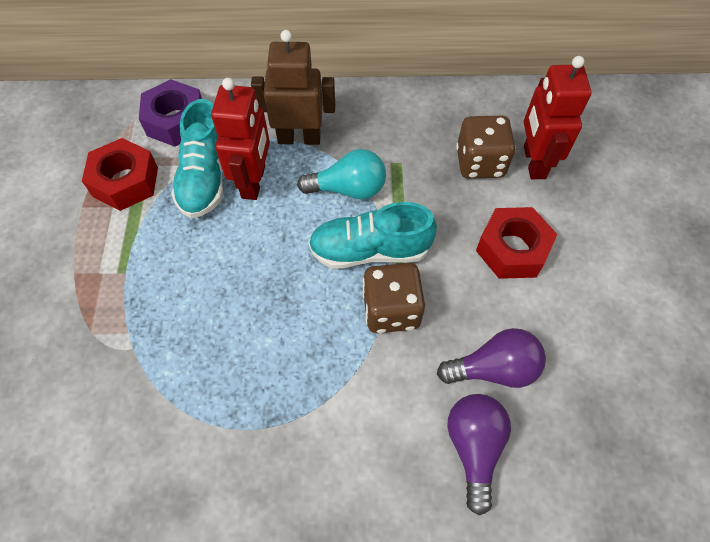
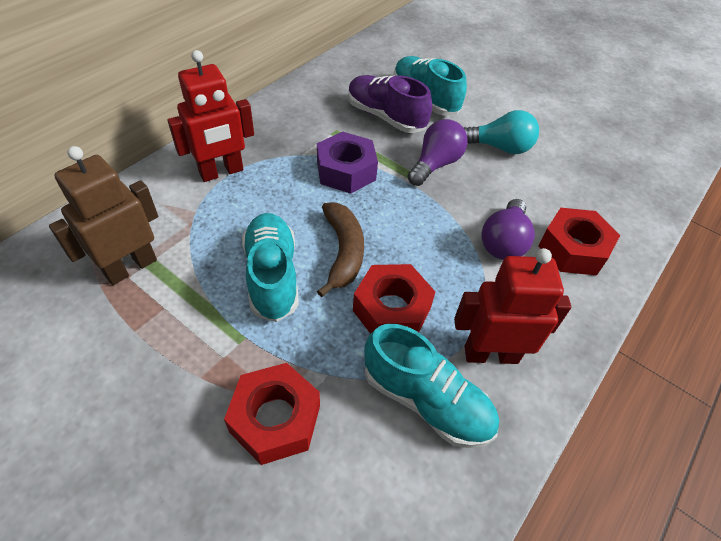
brown banana: 0 -> 1
brown dice: 2 -> 0
purple shoe: 0 -> 1
red nut: 2 -> 3
turquoise shoe: 2 -> 3

